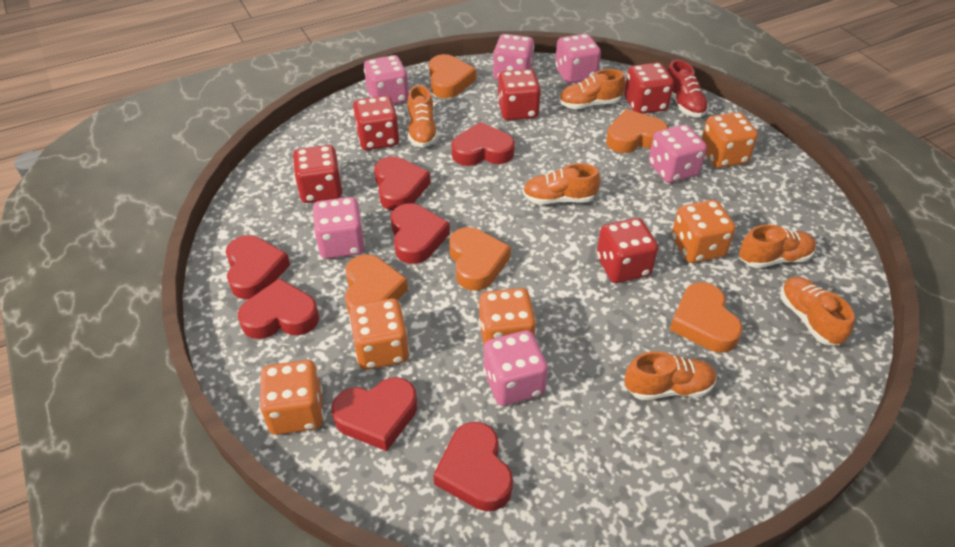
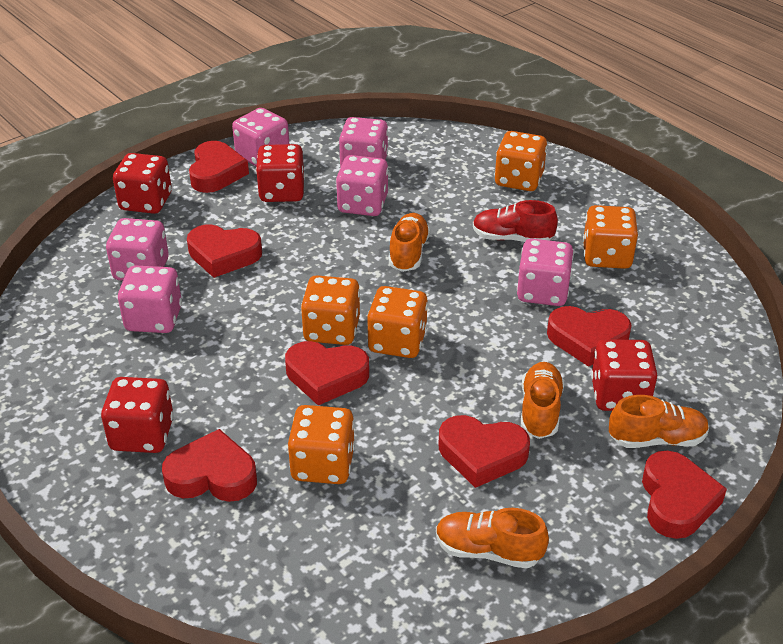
orange heart: 5 -> 0
orange shoe: 6 -> 4
red dice: 5 -> 4

